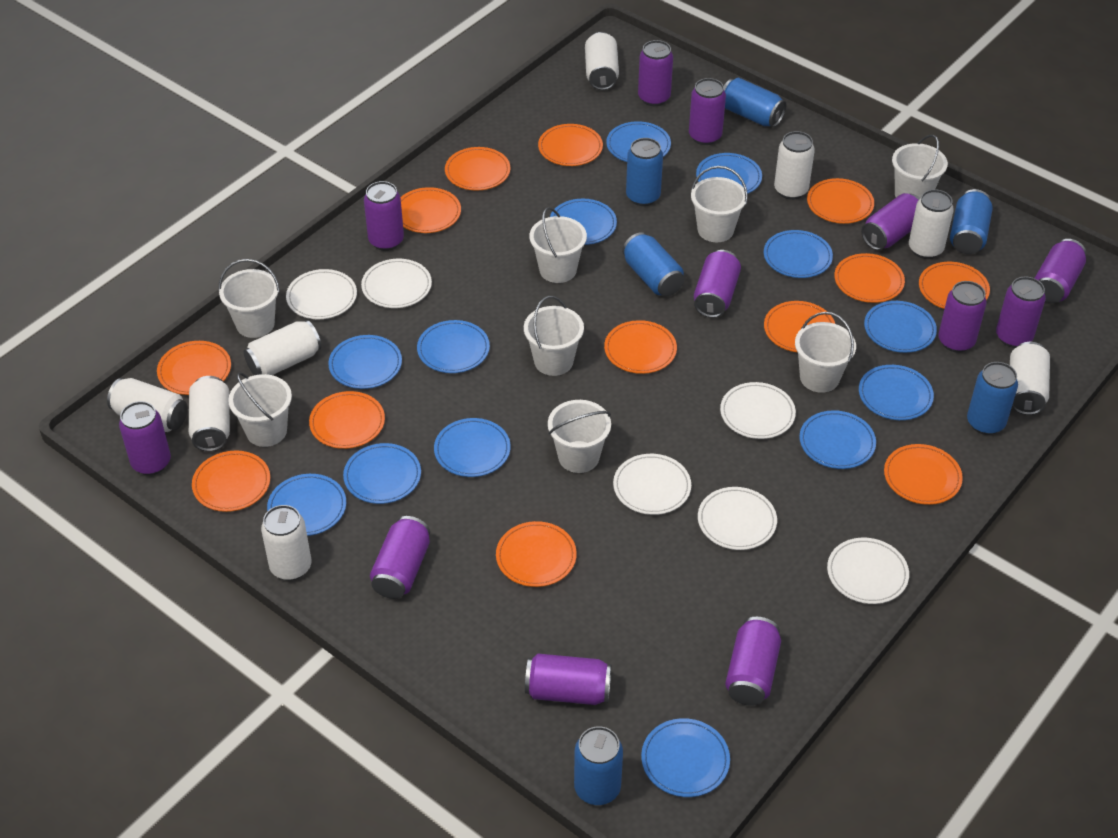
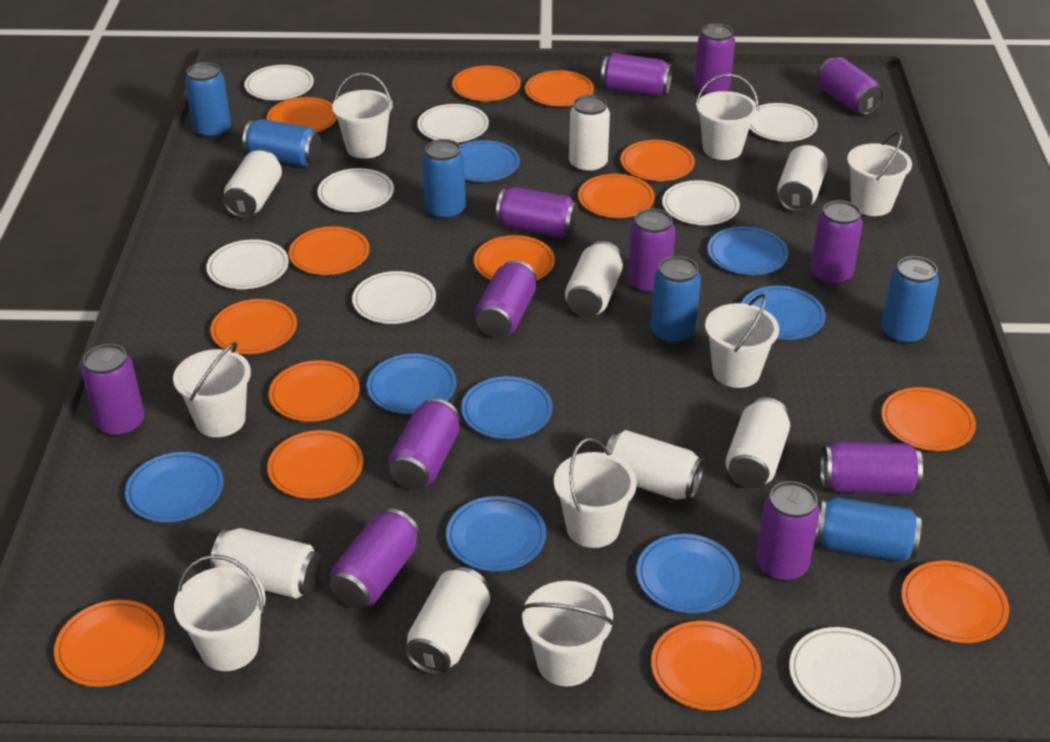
blue plate: 13 -> 8
orange plate: 13 -> 14
white plate: 6 -> 8

